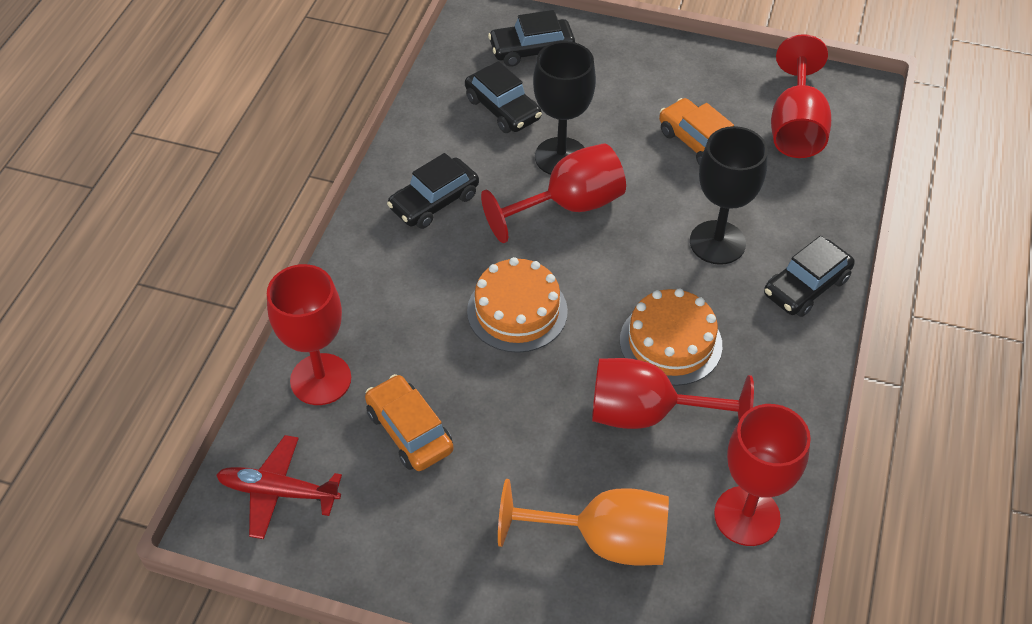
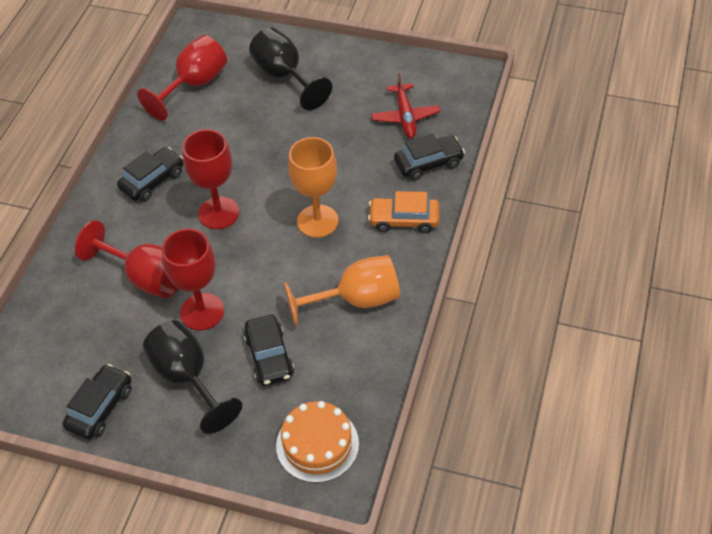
orange cake: 2 -> 1
orange car: 2 -> 1
orange goblet: 1 -> 2
red goblet: 5 -> 4

